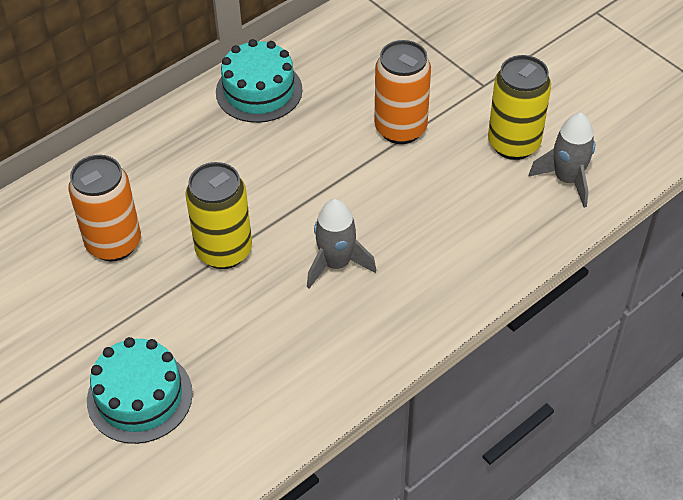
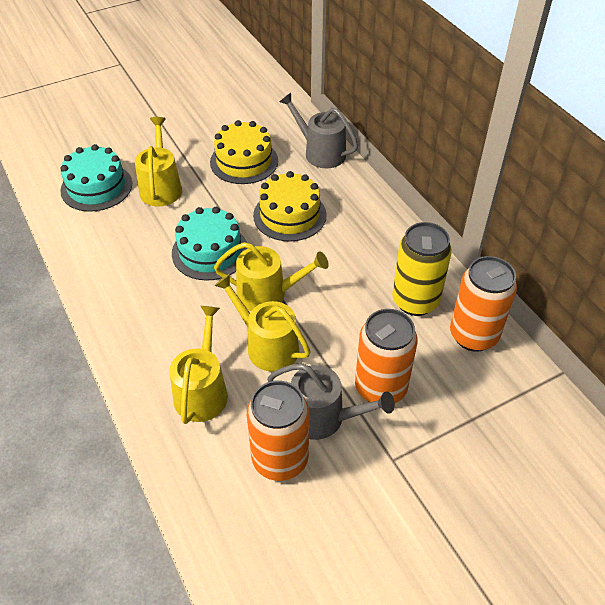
grey rocket: 2 -> 0
grey watering can: 0 -> 2
orange can: 2 -> 3
yellow cake: 0 -> 2
yellow can: 2 -> 1
yellow watering can: 0 -> 4

